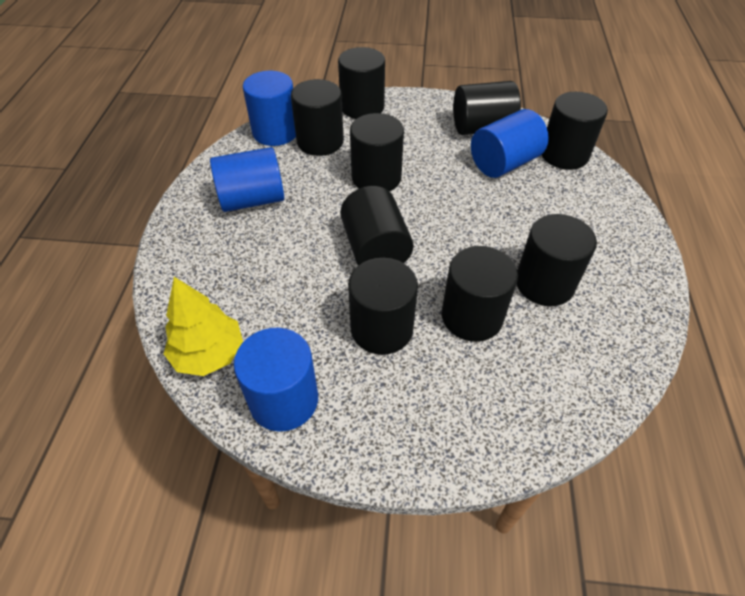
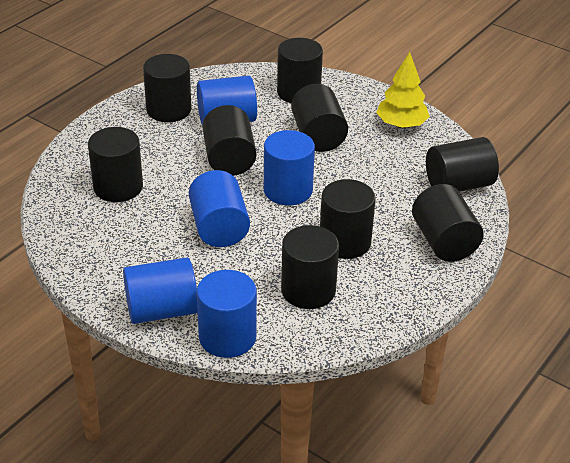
blue cylinder: 4 -> 5

